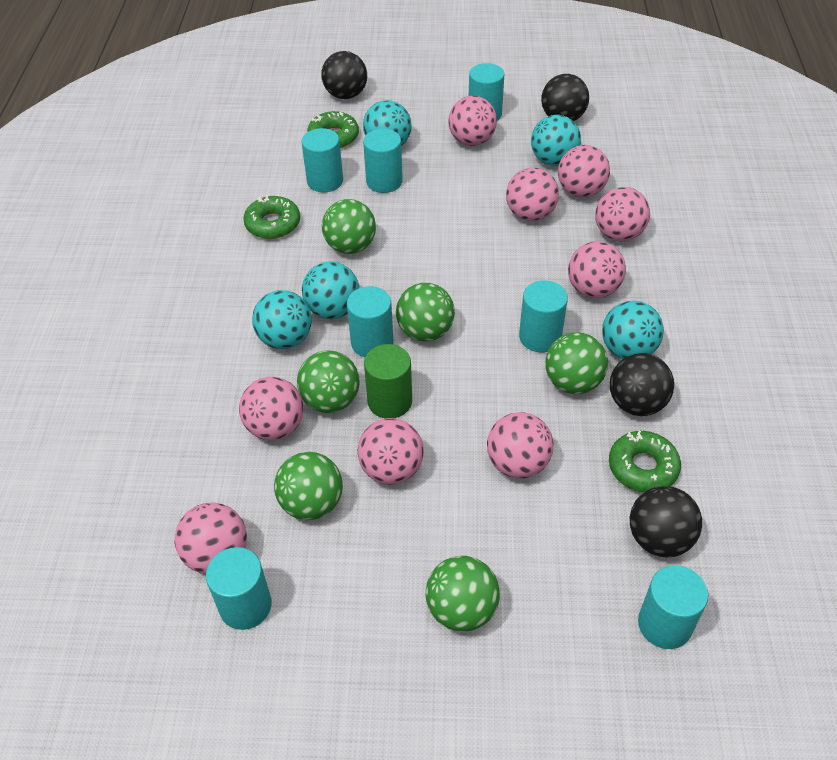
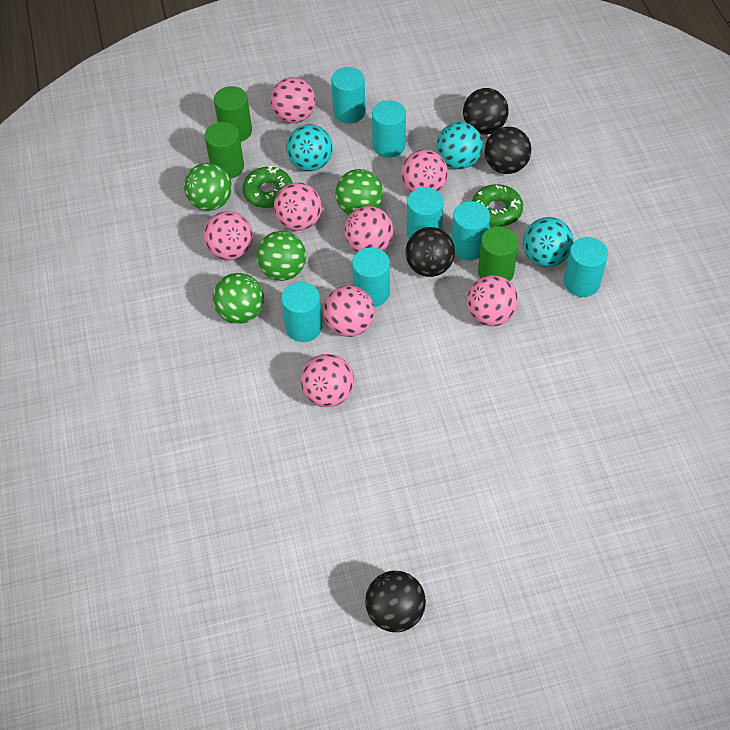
green ball: 6 -> 4
green cylinder: 1 -> 3
green donut: 3 -> 2
pink ball: 9 -> 8
turquoise ball: 5 -> 3

